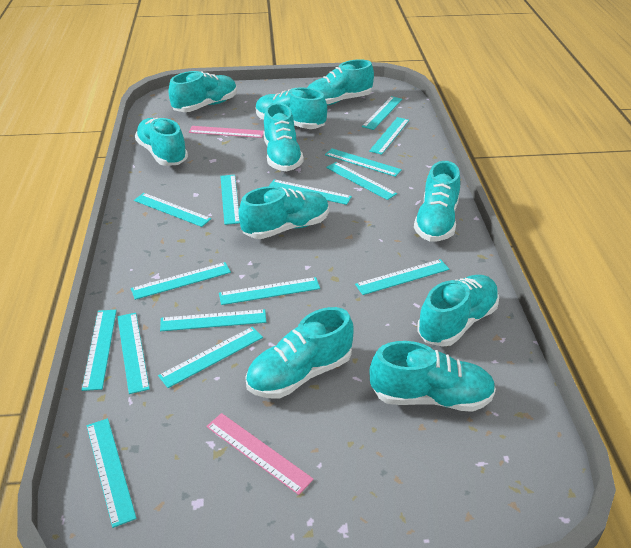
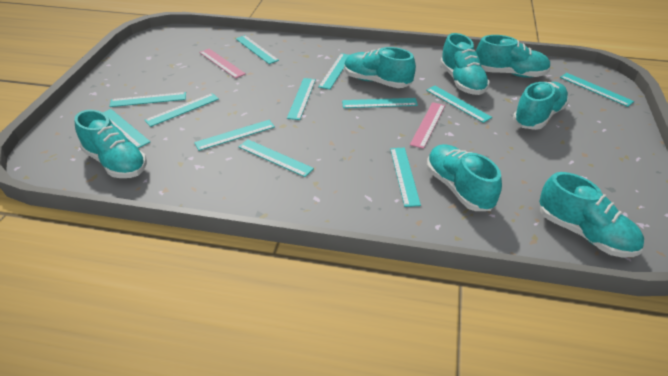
turquoise ruler: 15 -> 12
turquoise shoe: 10 -> 7

